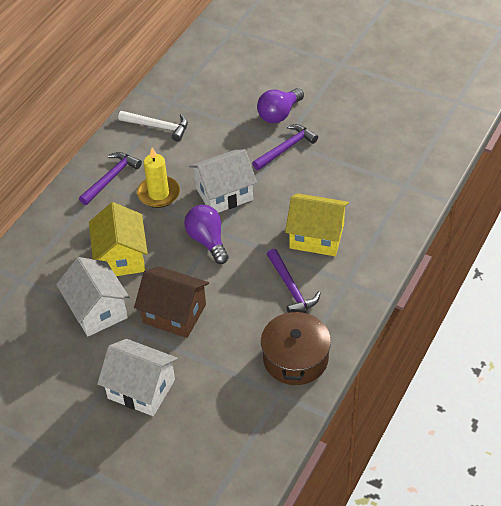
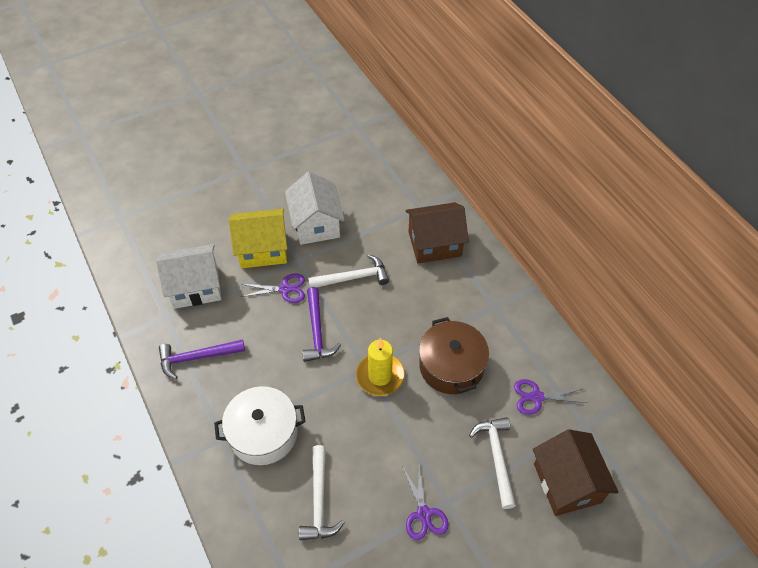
brown house: 1 -> 2
purple hammer: 3 -> 2
purple light bulb: 2 -> 0
purple scissors: 0 -> 3
white hammer: 1 -> 3
white house: 3 -> 2
white pot: 0 -> 1
yellow house: 2 -> 1

